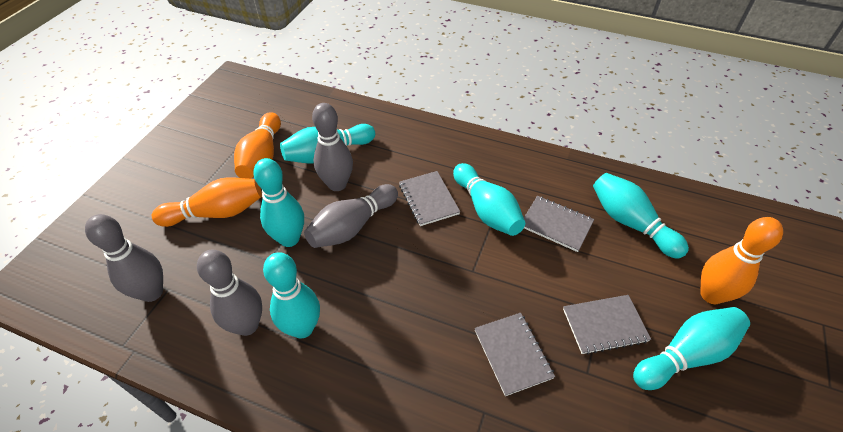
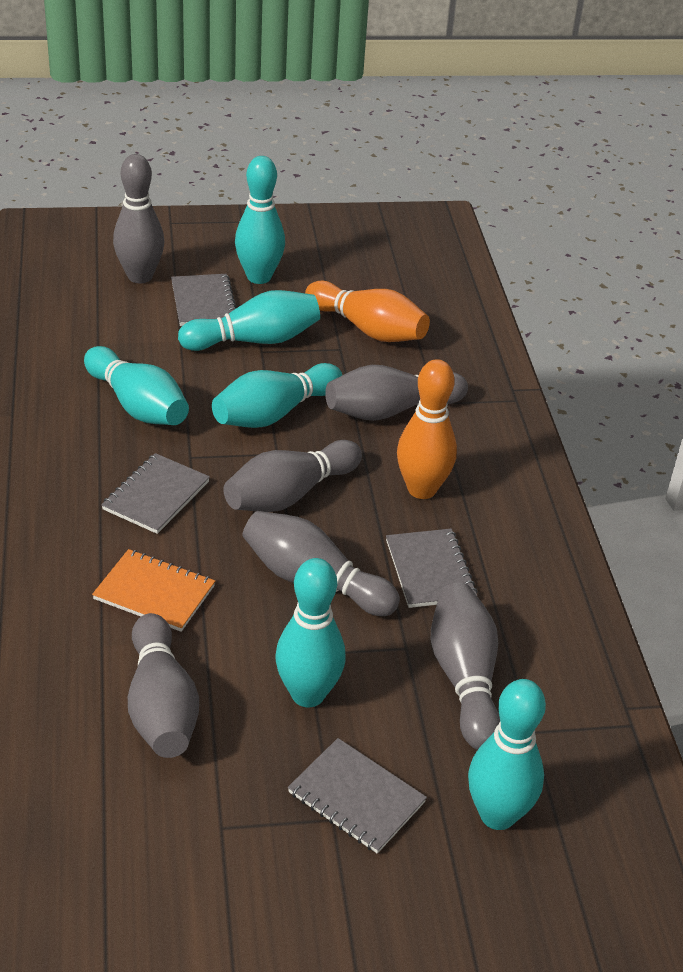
grey bowling pin: 4 -> 6
orange bowling pin: 3 -> 2
orange notebook: 0 -> 1

